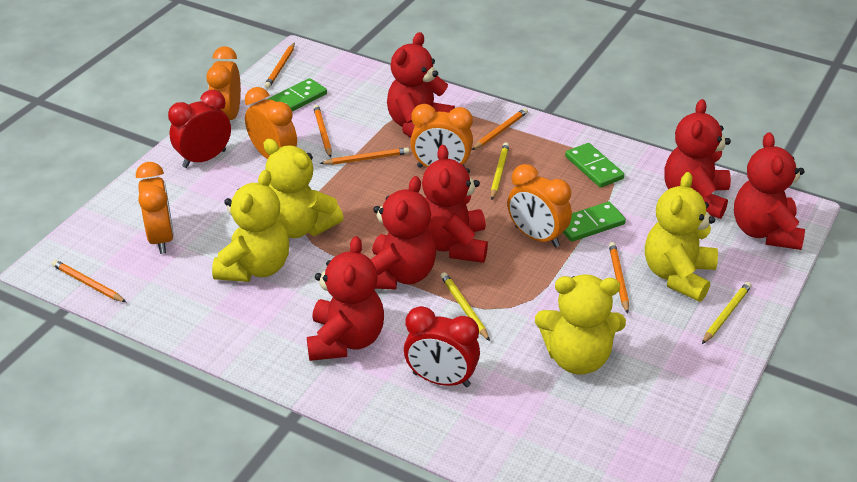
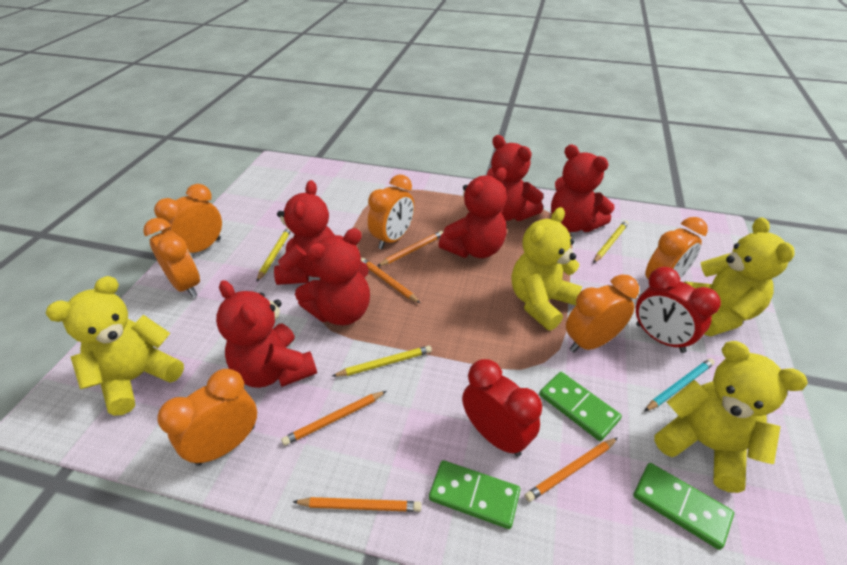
orange clock: 5 -> 6
orange pencil: 6 -> 5
turquoise pencil: 0 -> 1

